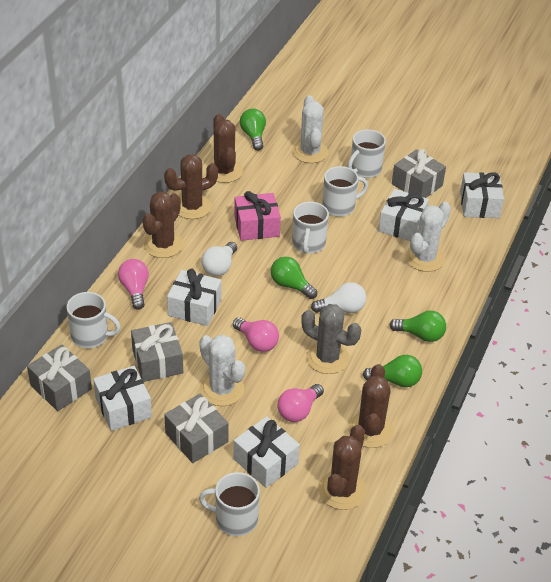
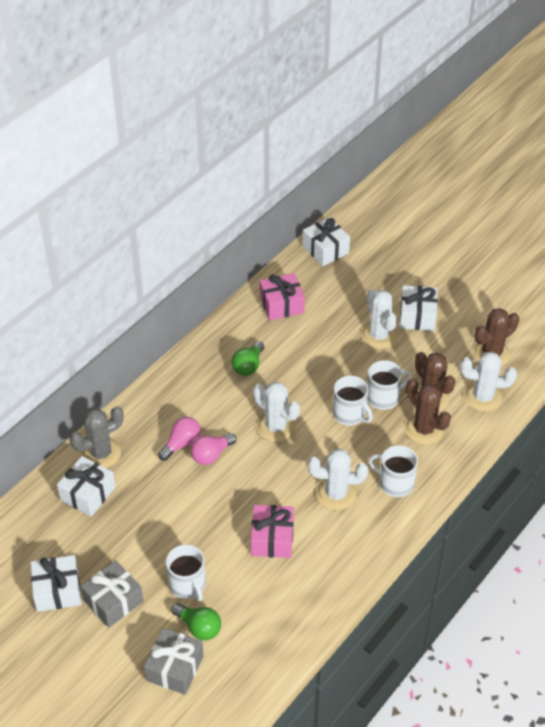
brown cactus: 5 -> 3
green light bulb: 4 -> 2
grey gift: 4 -> 2
pink gift: 1 -> 2
pink light bulb: 3 -> 2
white cactus: 3 -> 4
white gift: 5 -> 4
white light bulb: 2 -> 0
white mug: 5 -> 4

